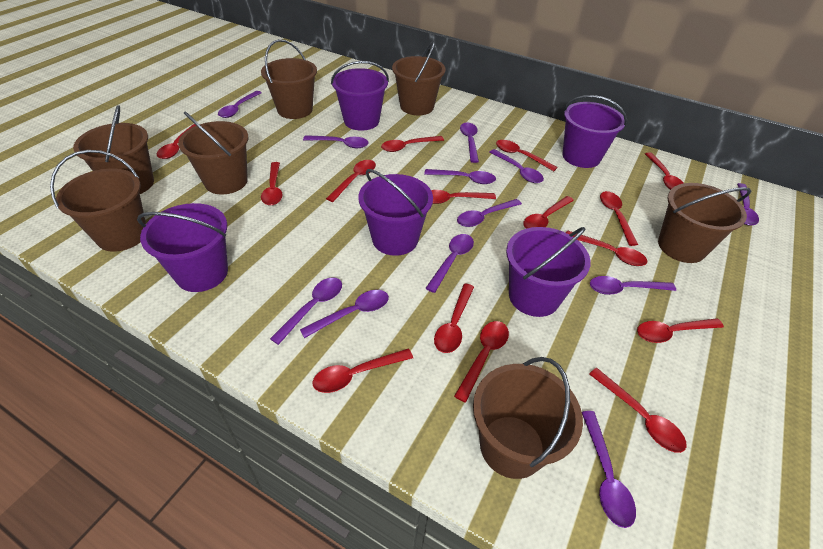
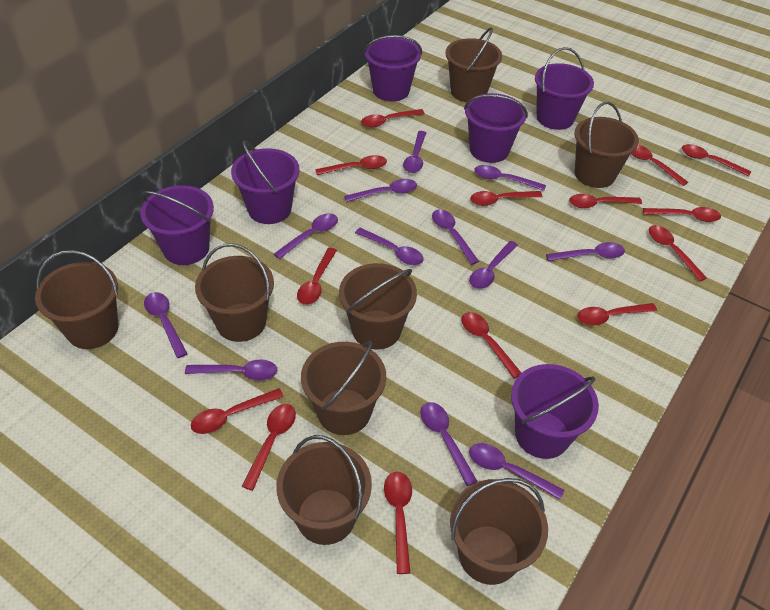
brown bucket: 7 -> 8
purple bucket: 5 -> 6
red spoon: 15 -> 14

